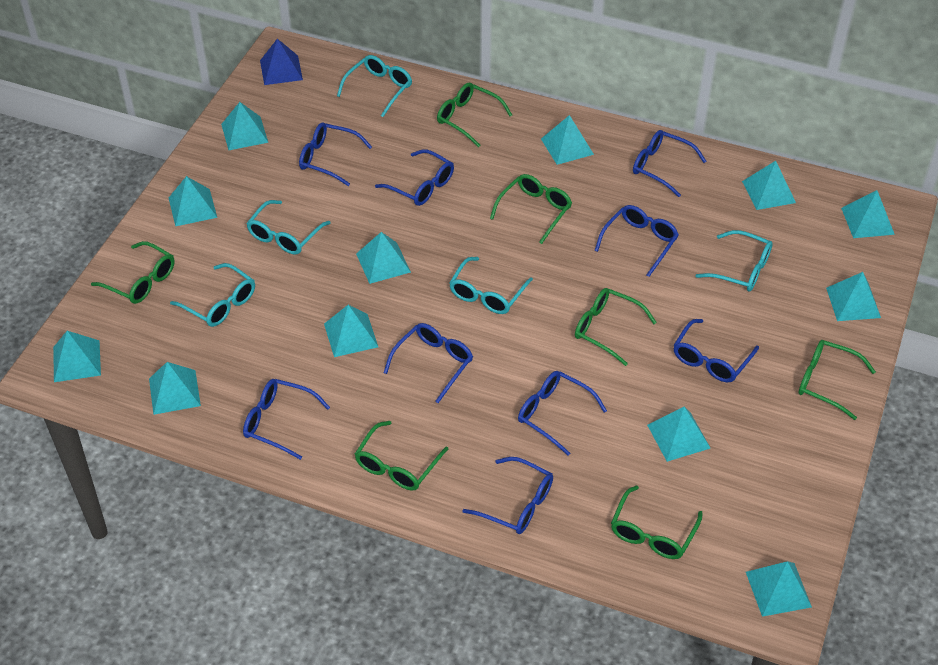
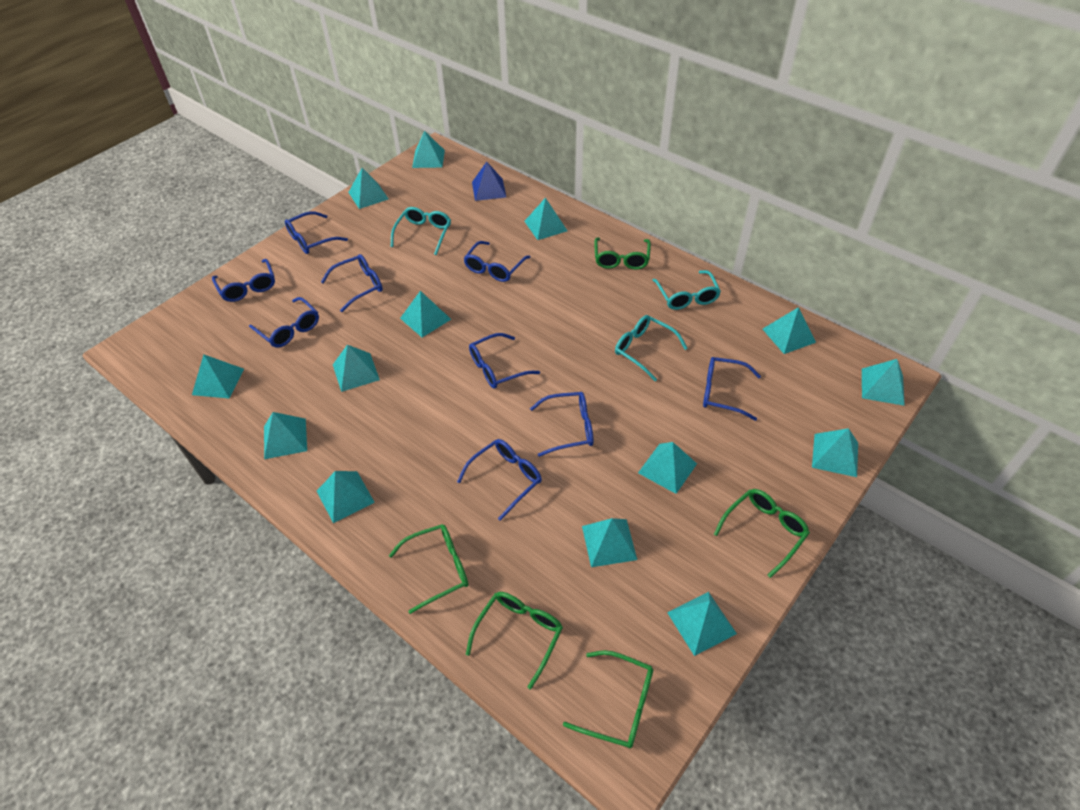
green glasses: 7 -> 5
turquoise glasses: 5 -> 3
turquoise pyramid: 12 -> 14

